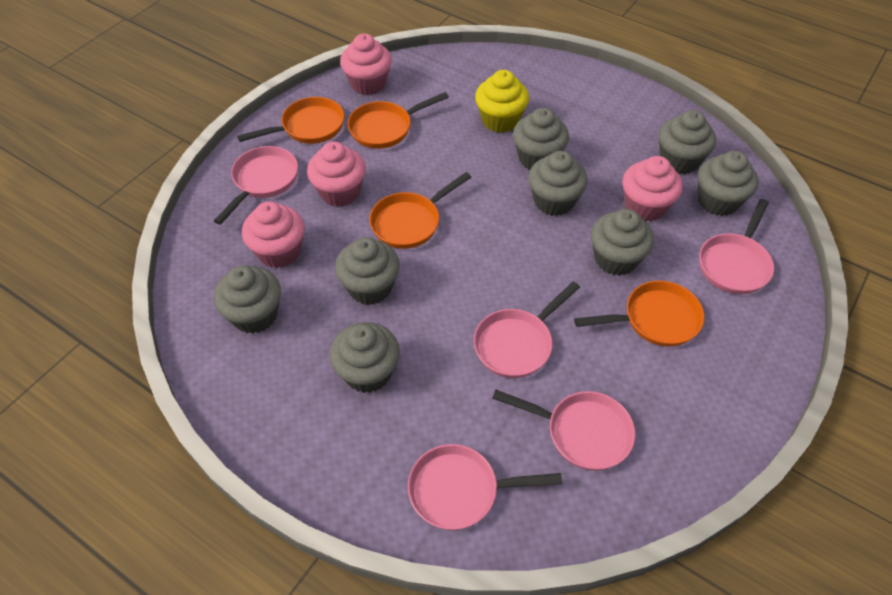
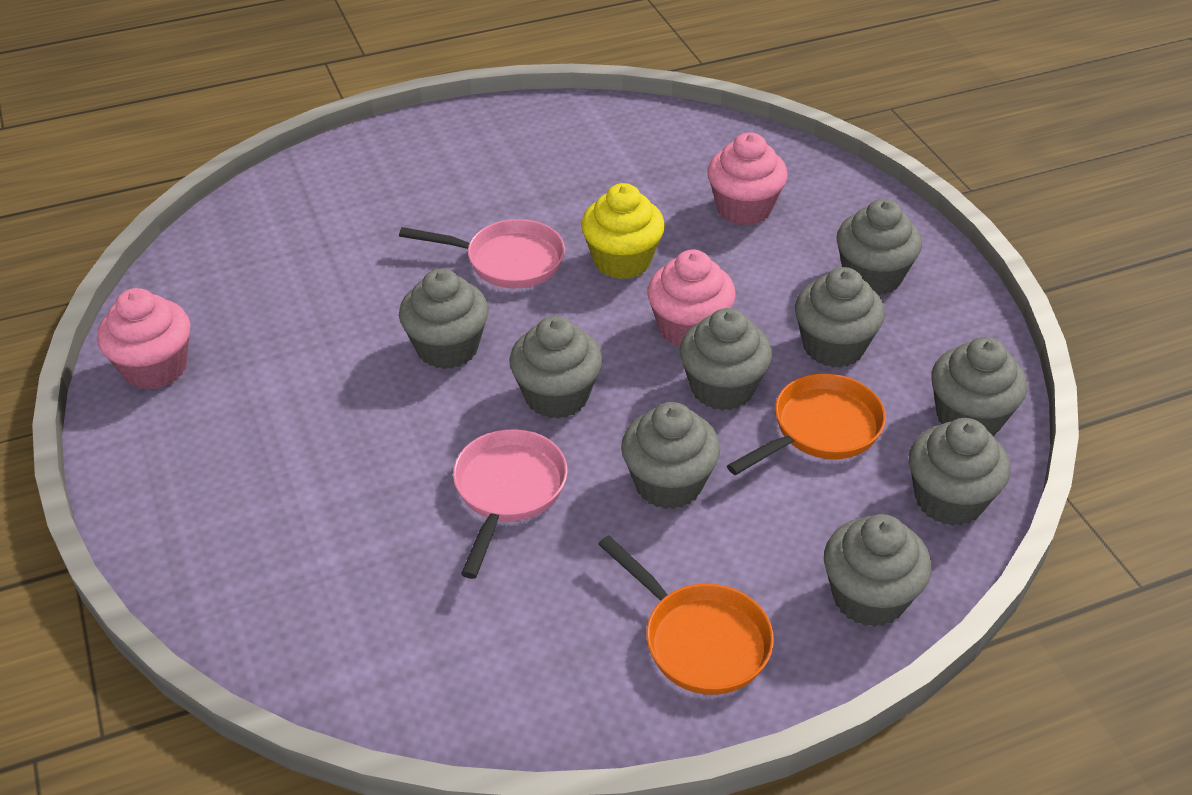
grey cupcake: 8 -> 9
orange pan: 4 -> 2
pink cupcake: 4 -> 3
pink pan: 5 -> 2

